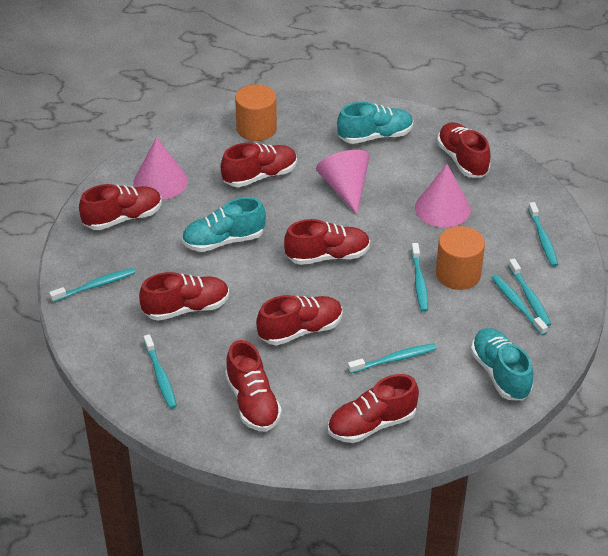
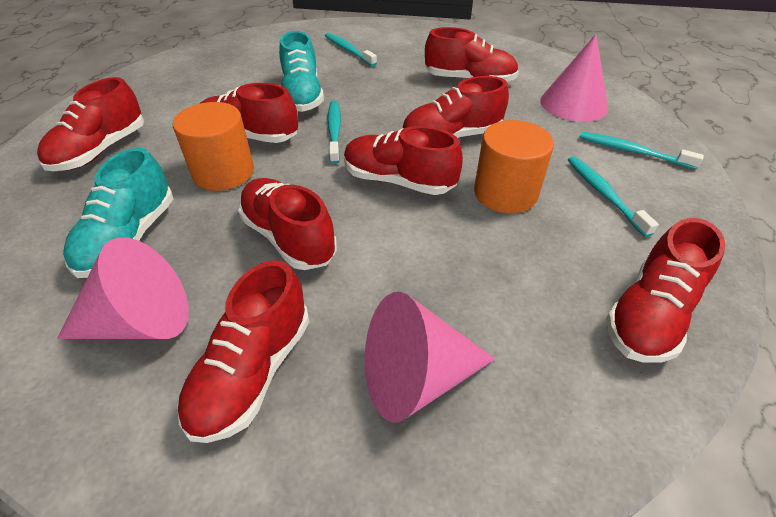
turquoise shoe: 3 -> 2
turquoise toothbrush: 7 -> 4

